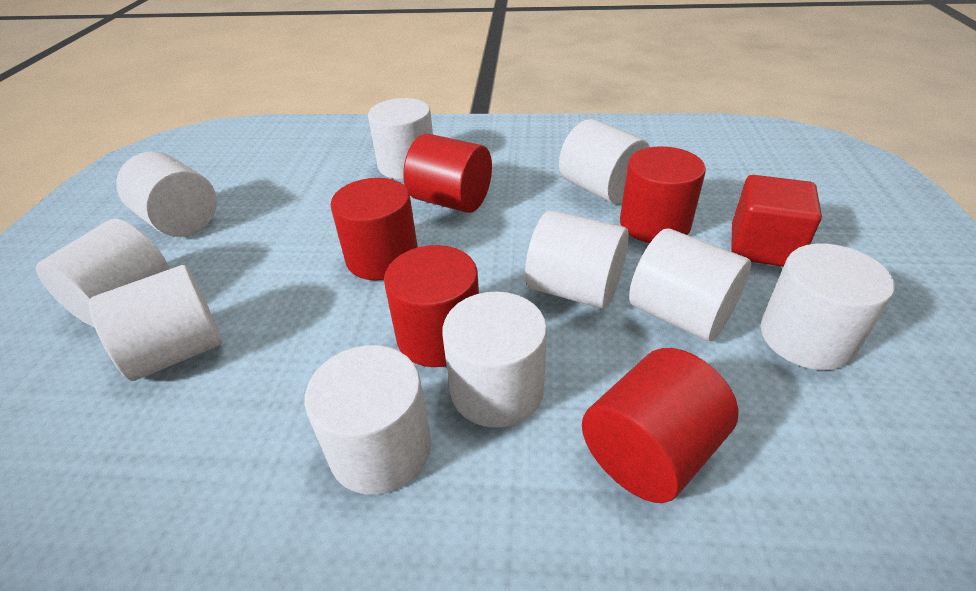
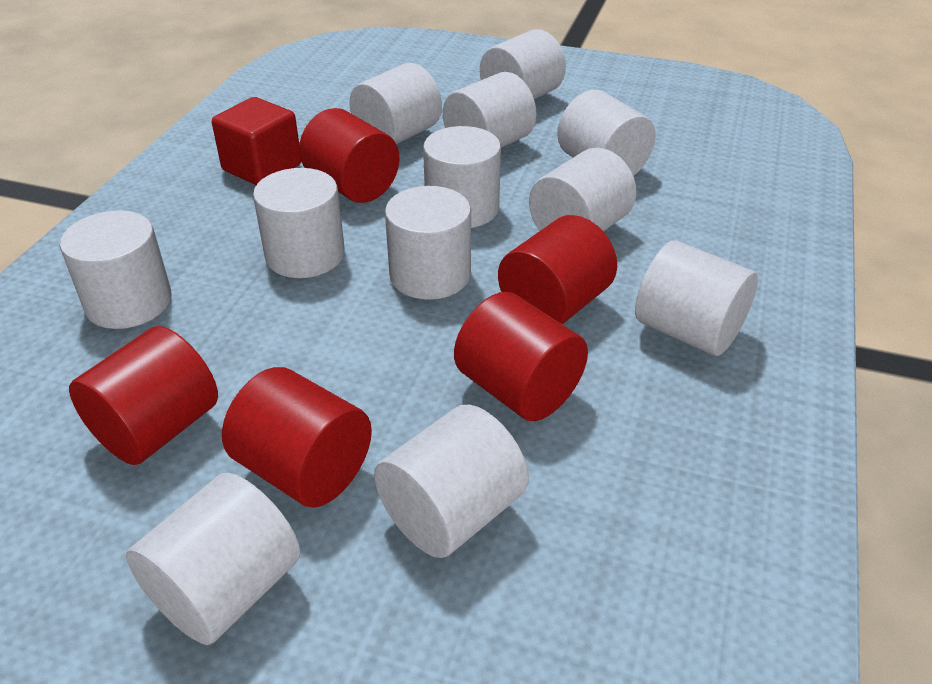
white cylinder: 10 -> 12

